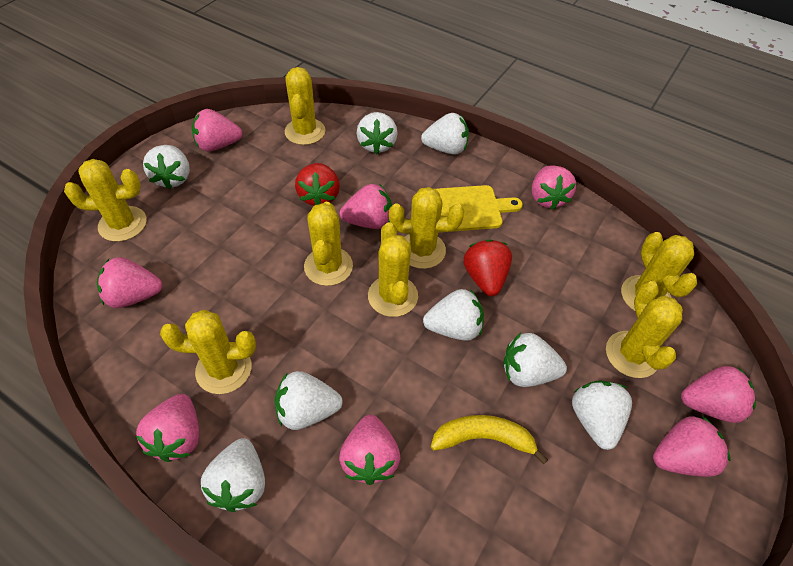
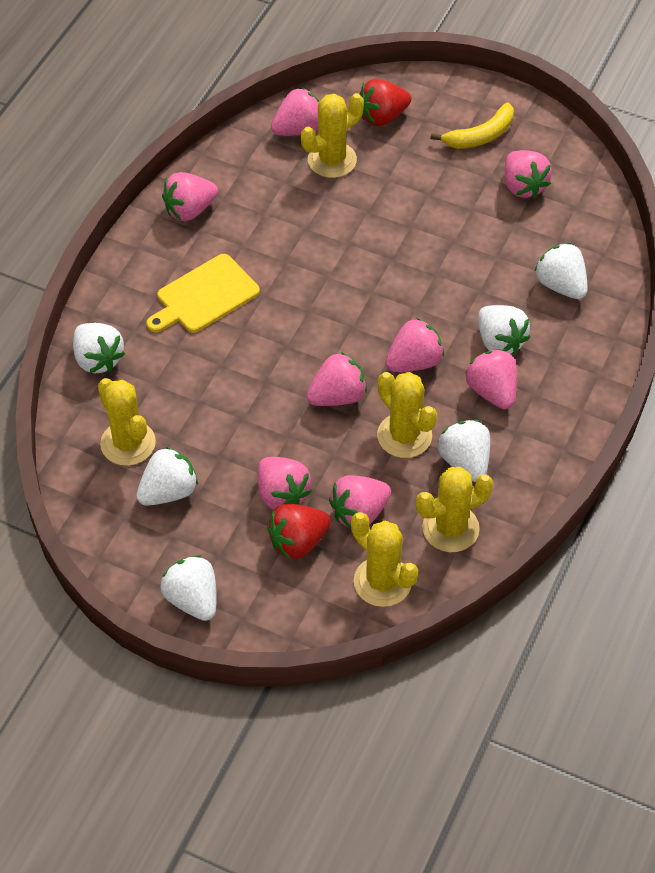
white strawberry: 8 -> 6
yellow cactus: 8 -> 5

